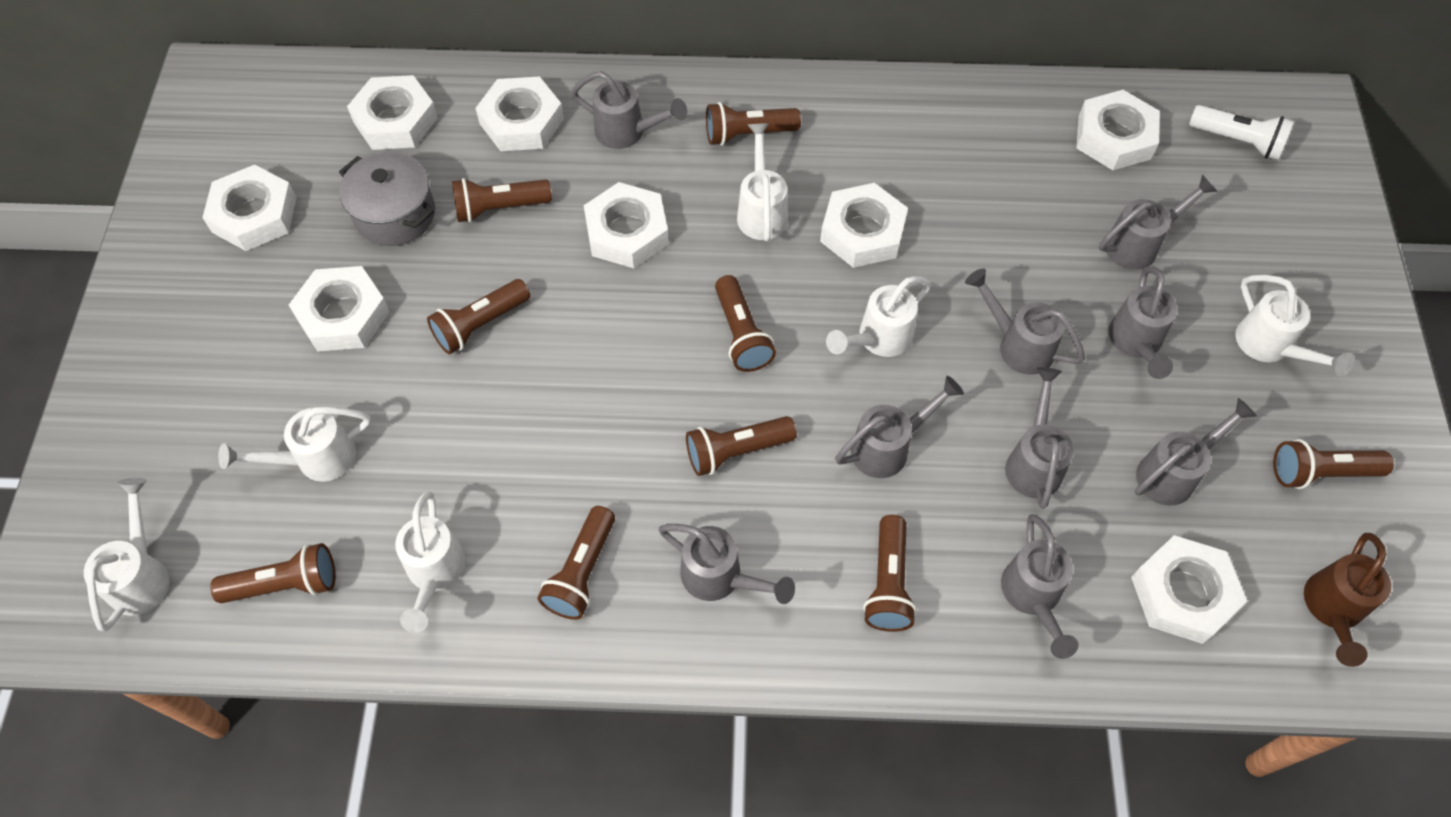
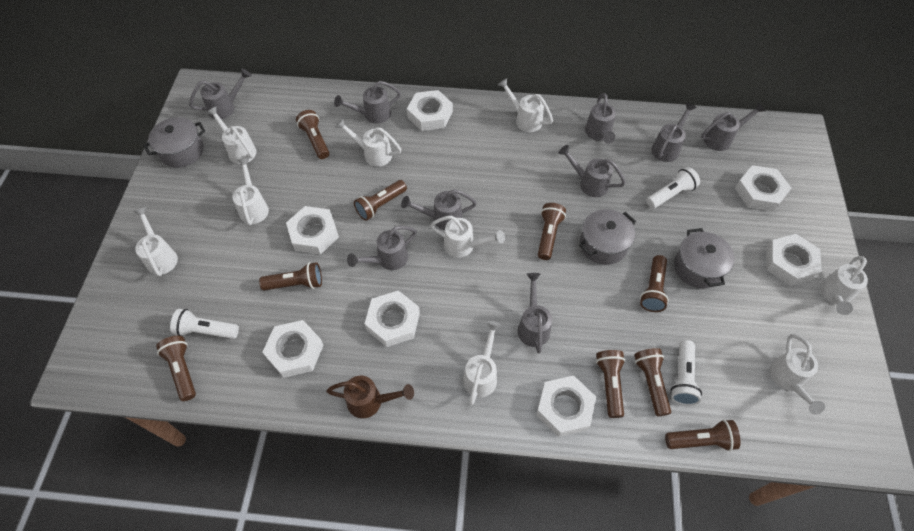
grey pot: 1 -> 3
white flashlight: 1 -> 3
white nut: 8 -> 7
white watering can: 6 -> 9

